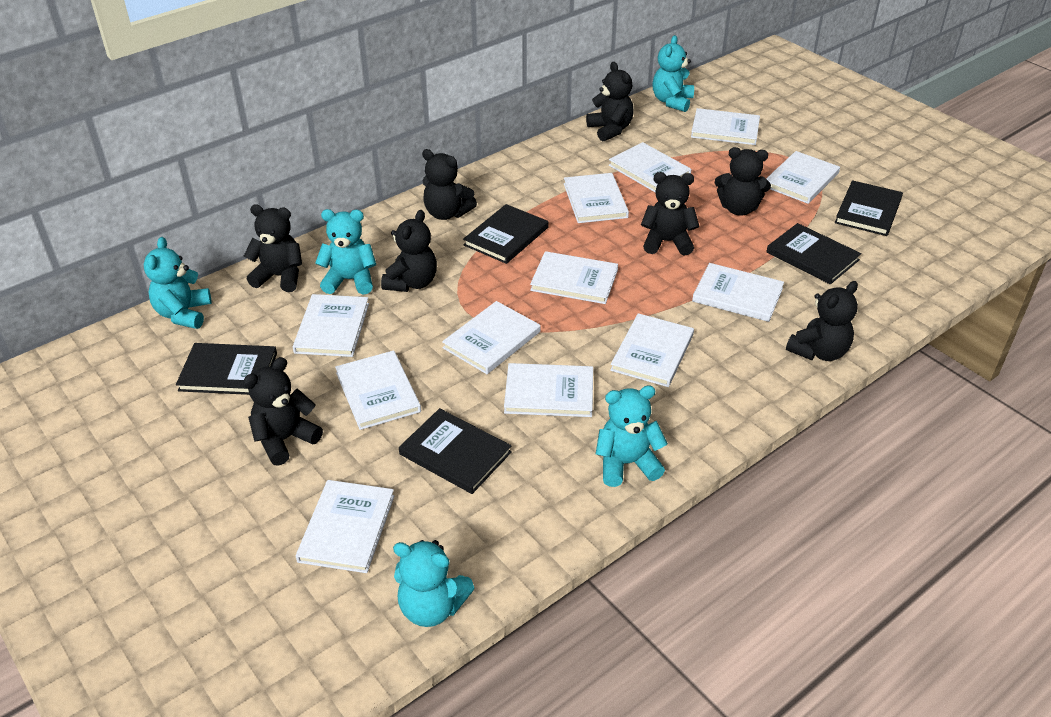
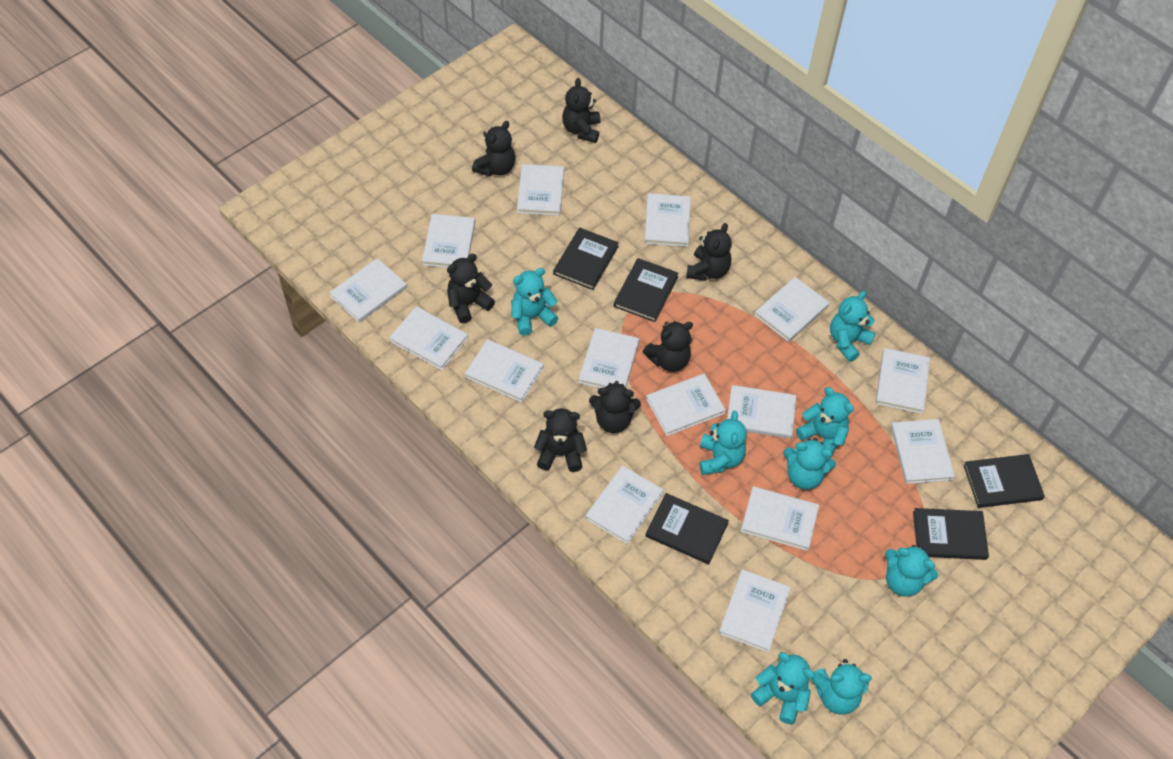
black teddy bear: 8 -> 7
turquoise teddy bear: 5 -> 8
white book: 12 -> 15

